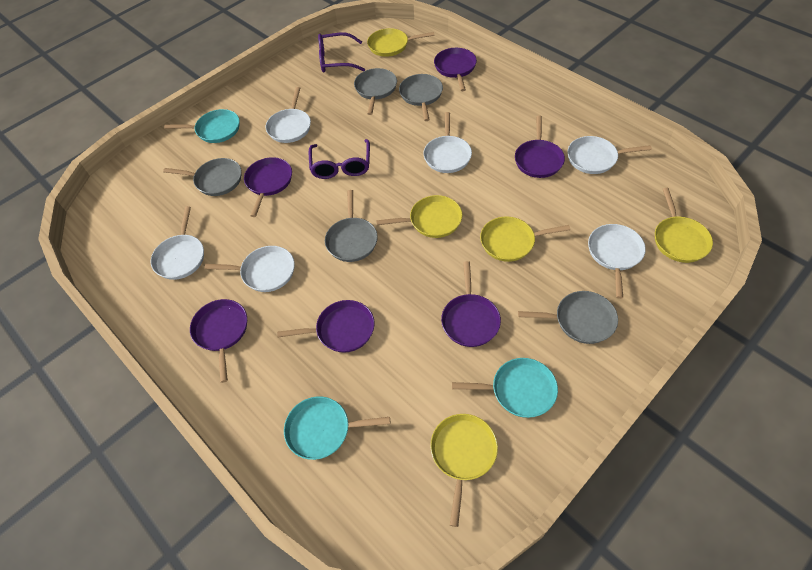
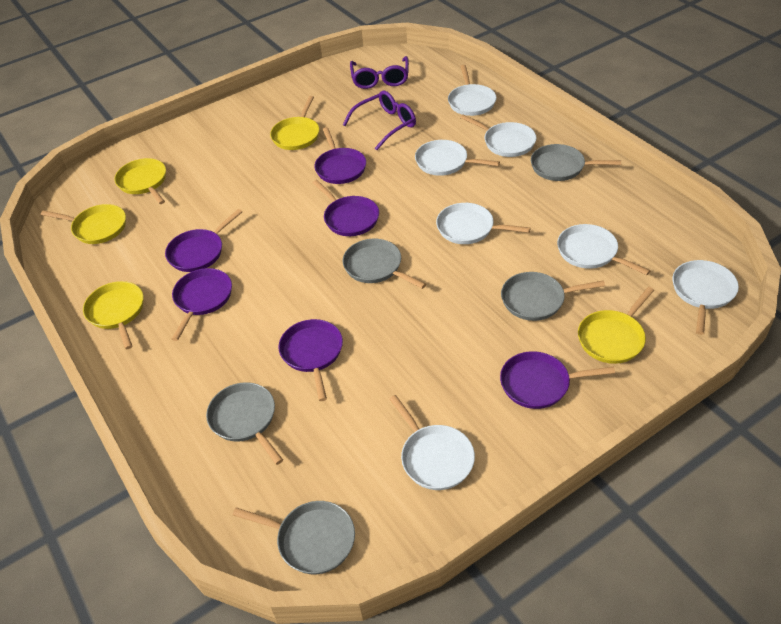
turquoise pan: 3 -> 0
white pan: 6 -> 7

